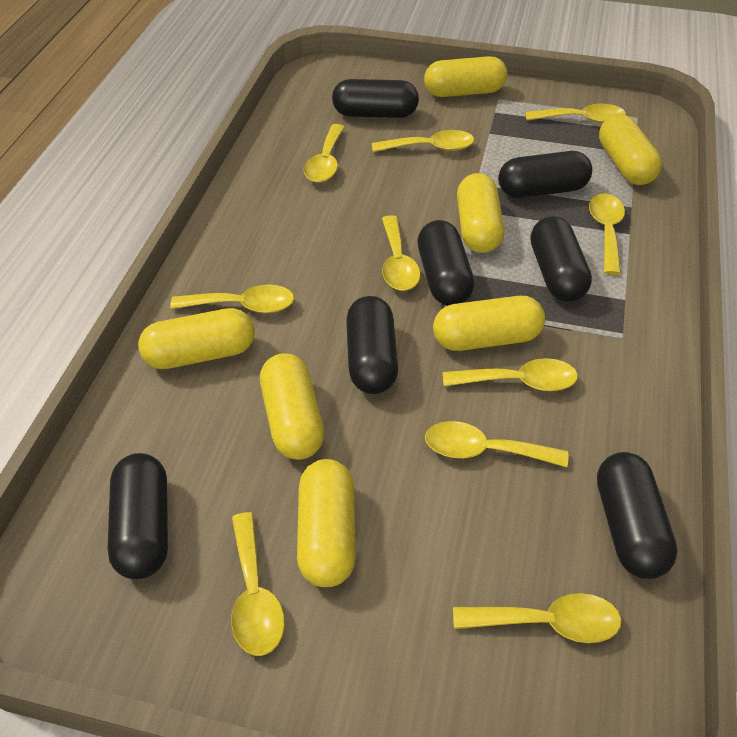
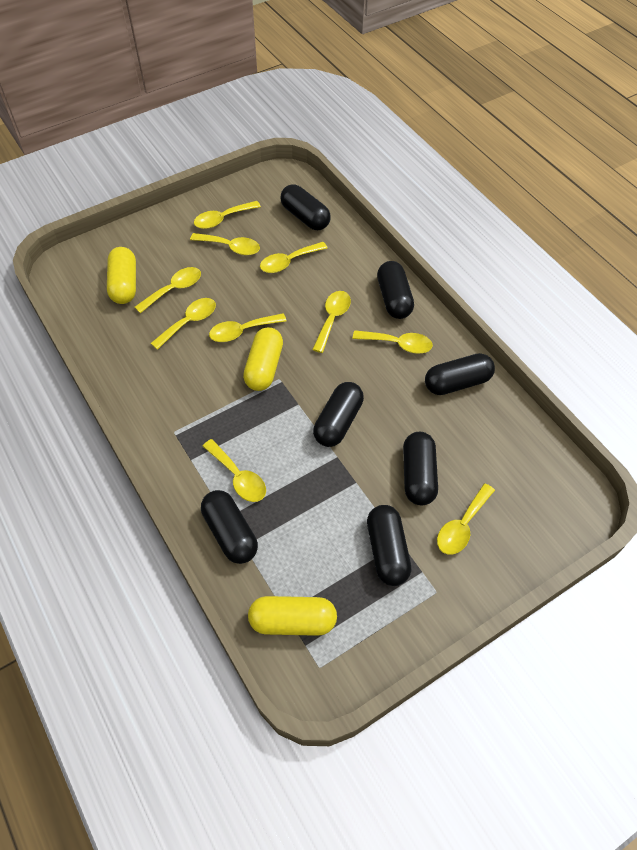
yellow capsule: 7 -> 3

